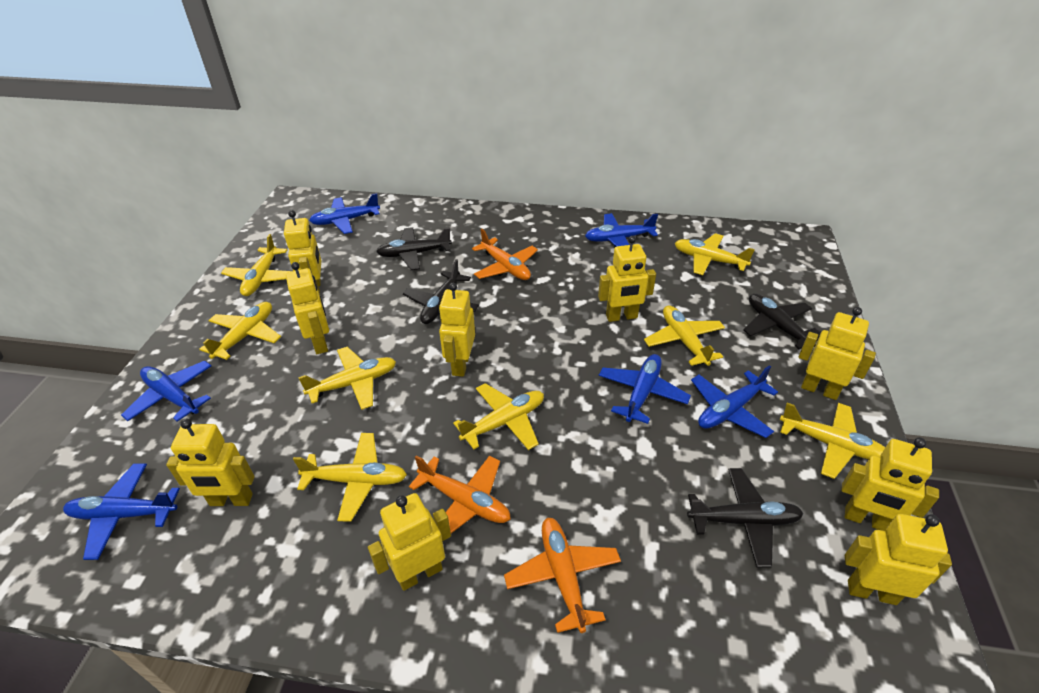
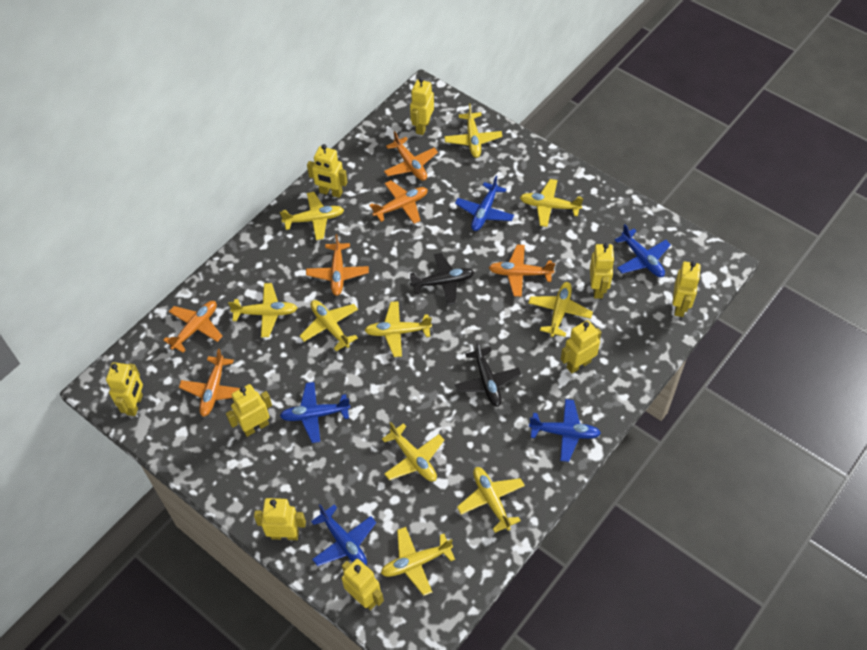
black plane: 4 -> 2
blue plane: 6 -> 5
orange plane: 3 -> 6
yellow plane: 8 -> 10

